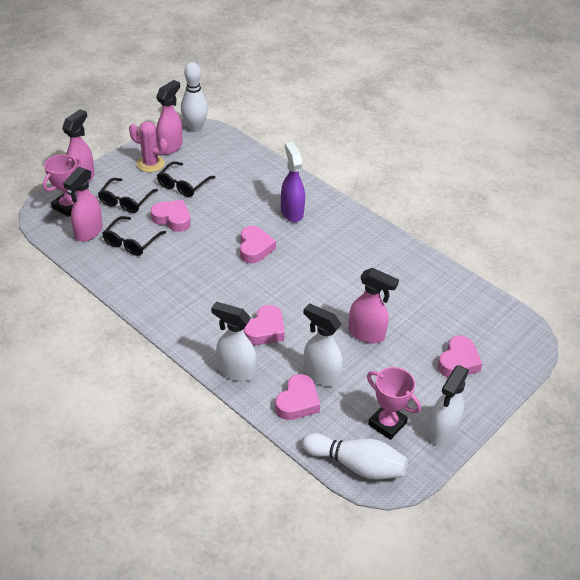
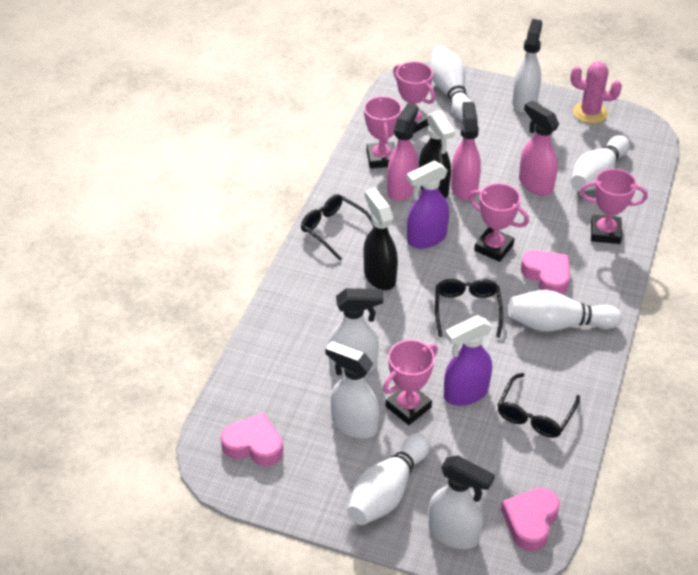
black spray bottle: 0 -> 2
pink heart: 5 -> 3
pink spray bottle: 4 -> 3
pink trophy: 2 -> 5
purple spray bottle: 1 -> 2
white bowling pin: 2 -> 4
white spray bottle: 3 -> 4

